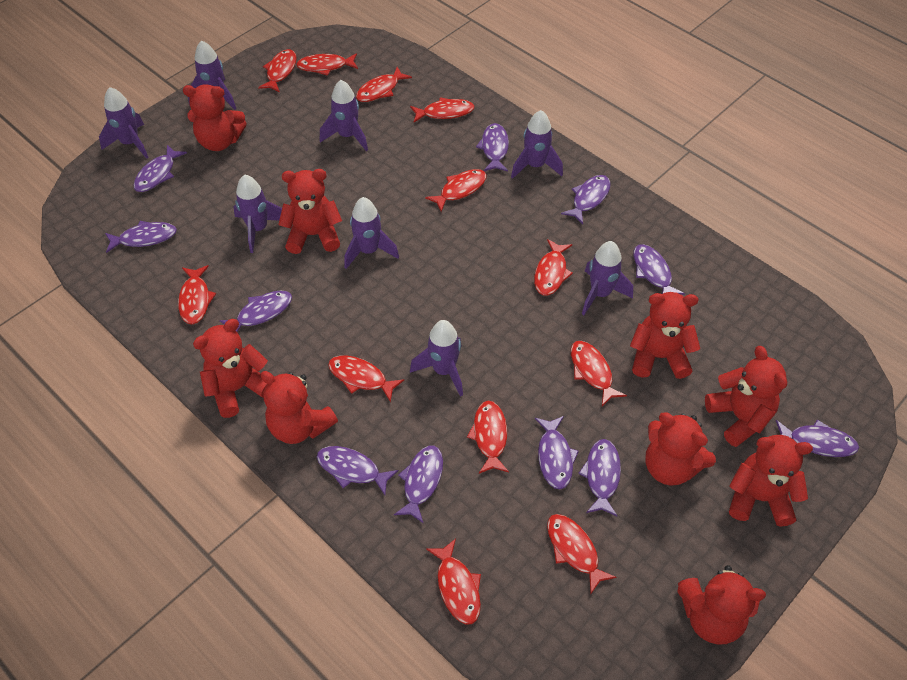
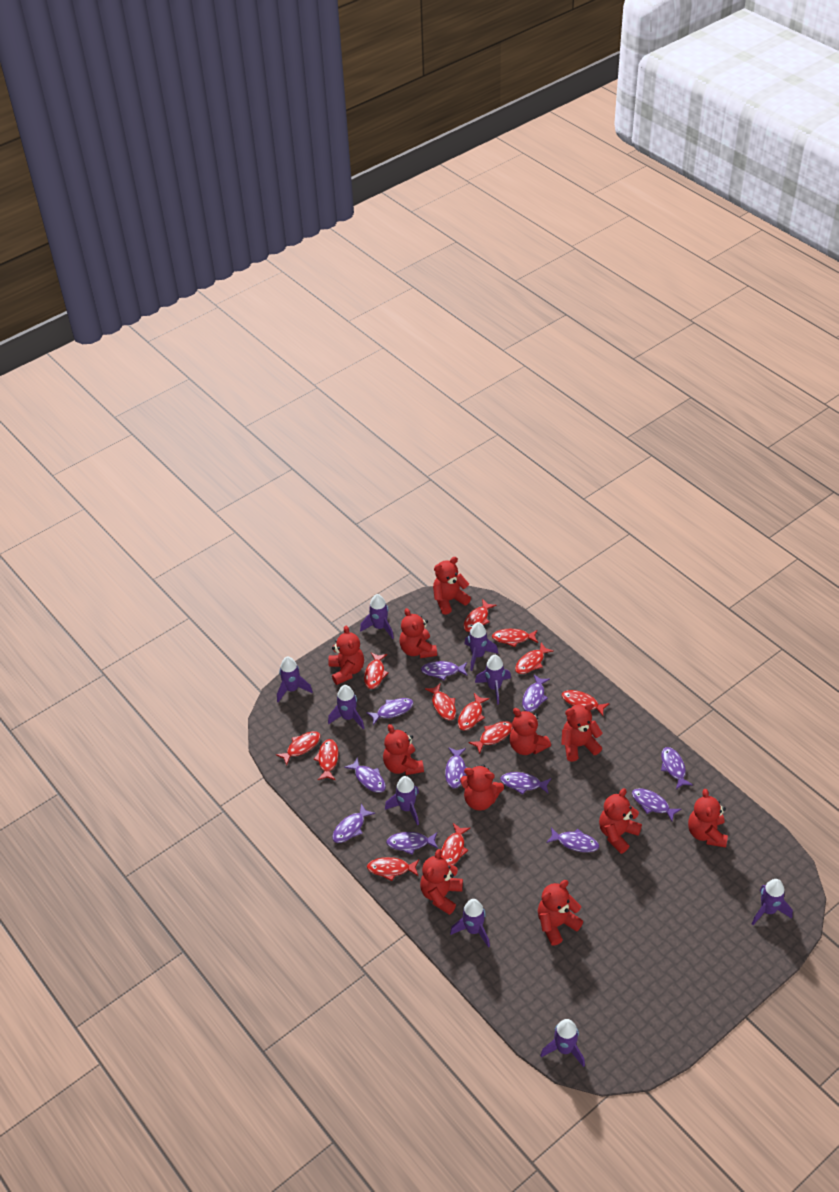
purple rocket: 8 -> 9
red teddy bear: 9 -> 11

